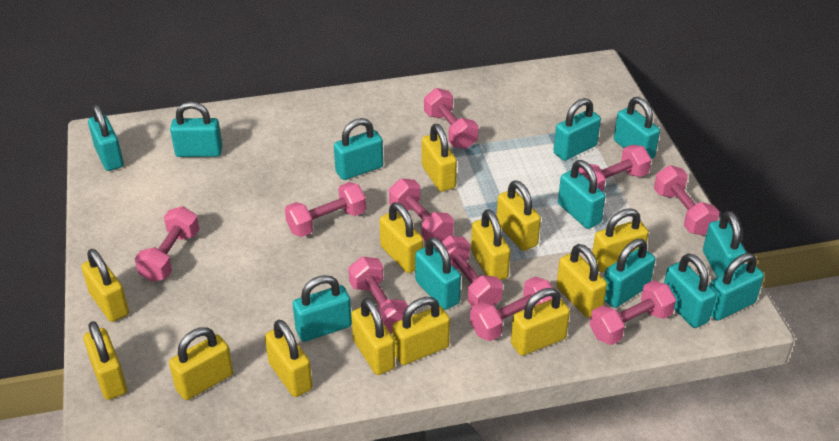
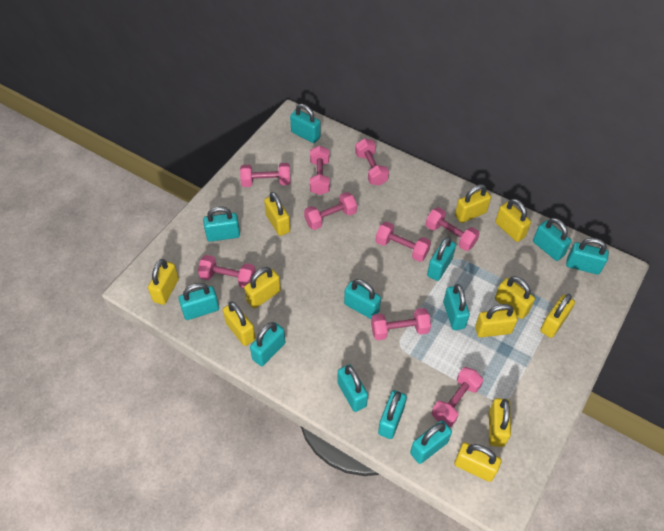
pink dumbbell: 10 -> 9
yellow padlock: 13 -> 11

